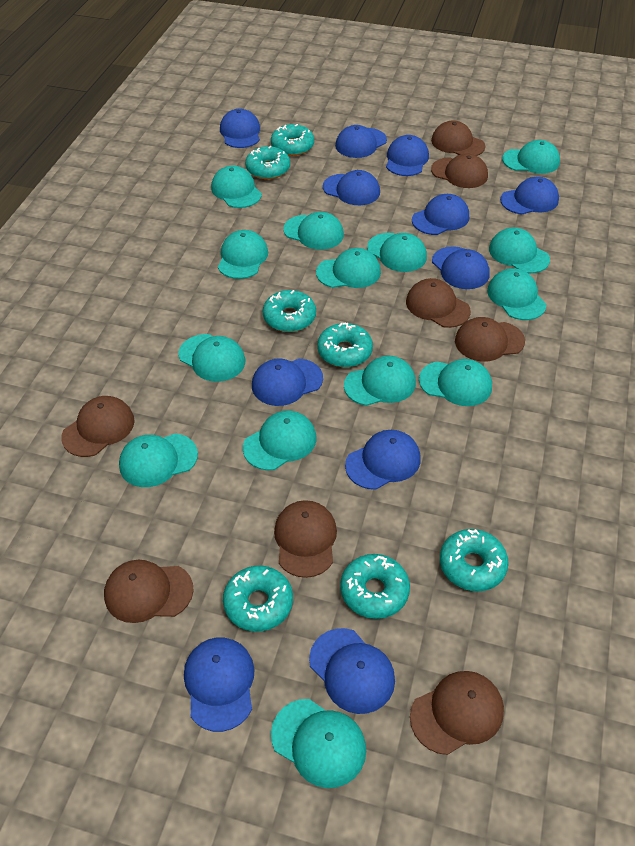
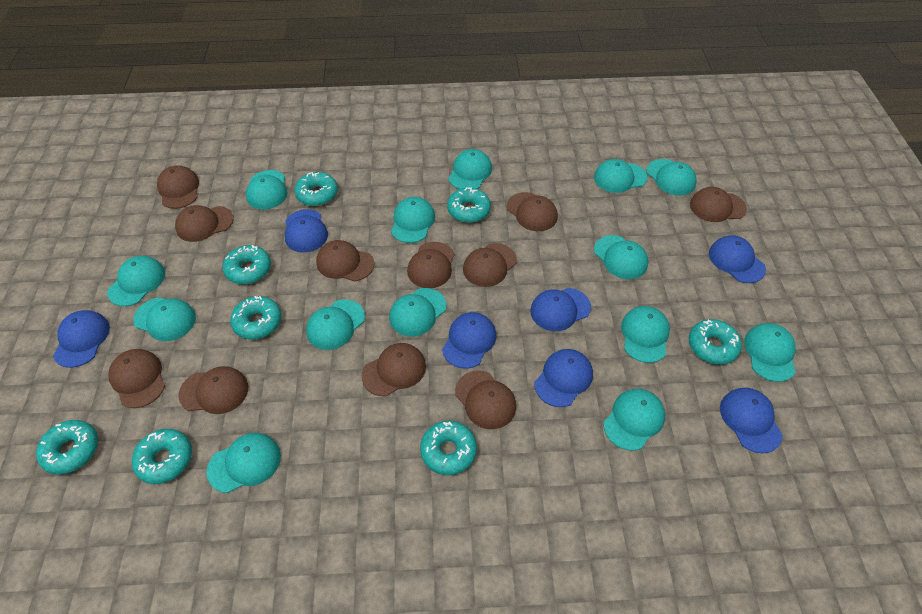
blue cap: 11 -> 7
brown cap: 8 -> 11
turquoise donut: 7 -> 8

